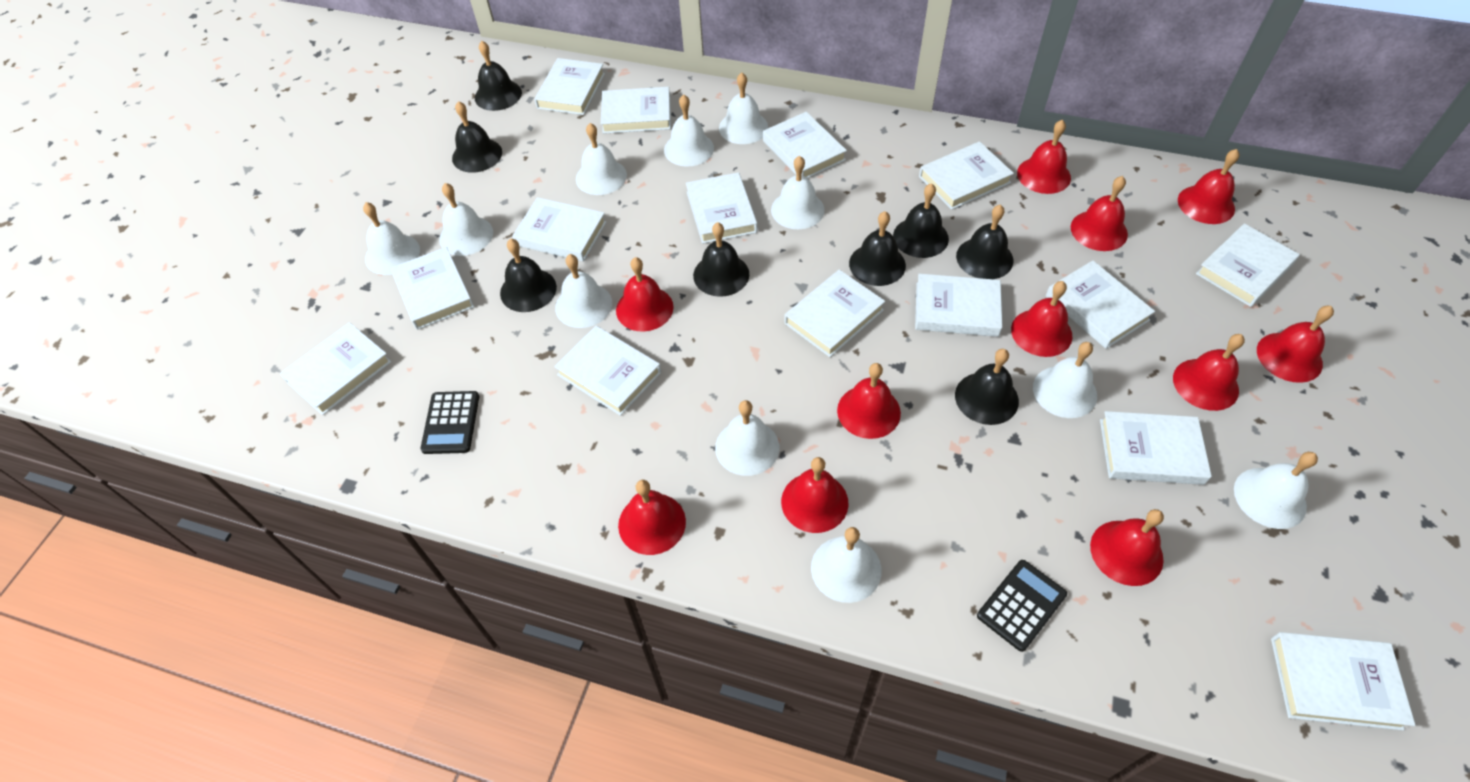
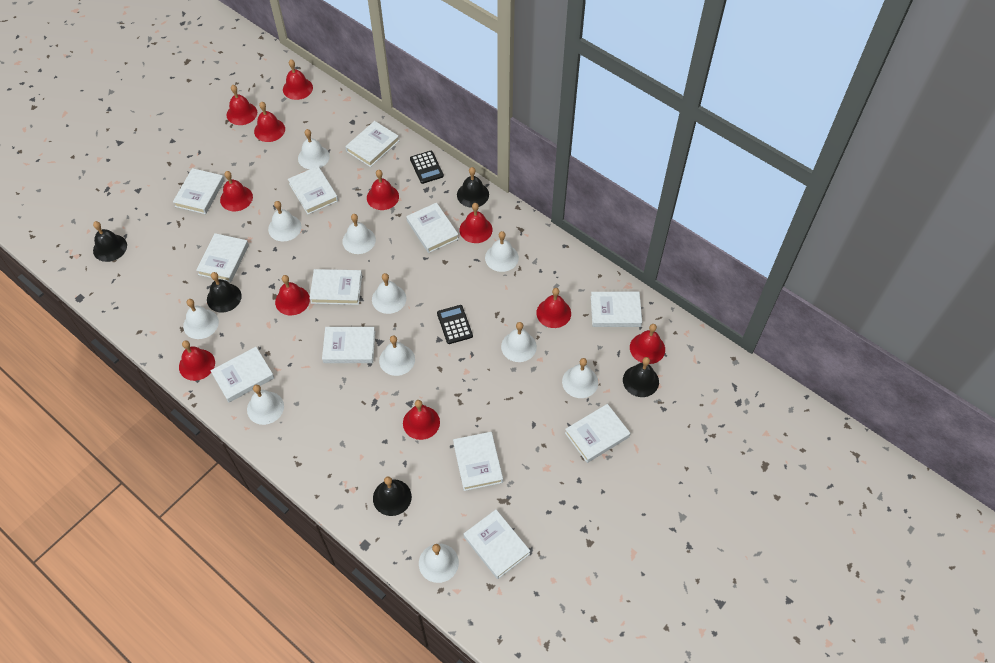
black bell: 8 -> 5
white book: 15 -> 12

